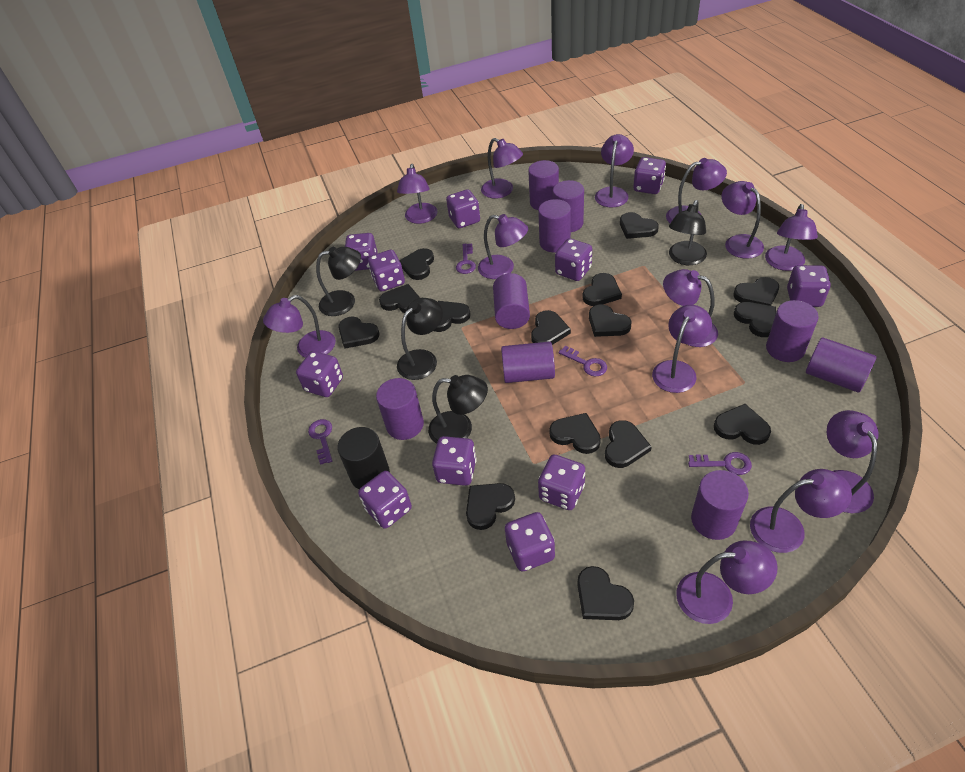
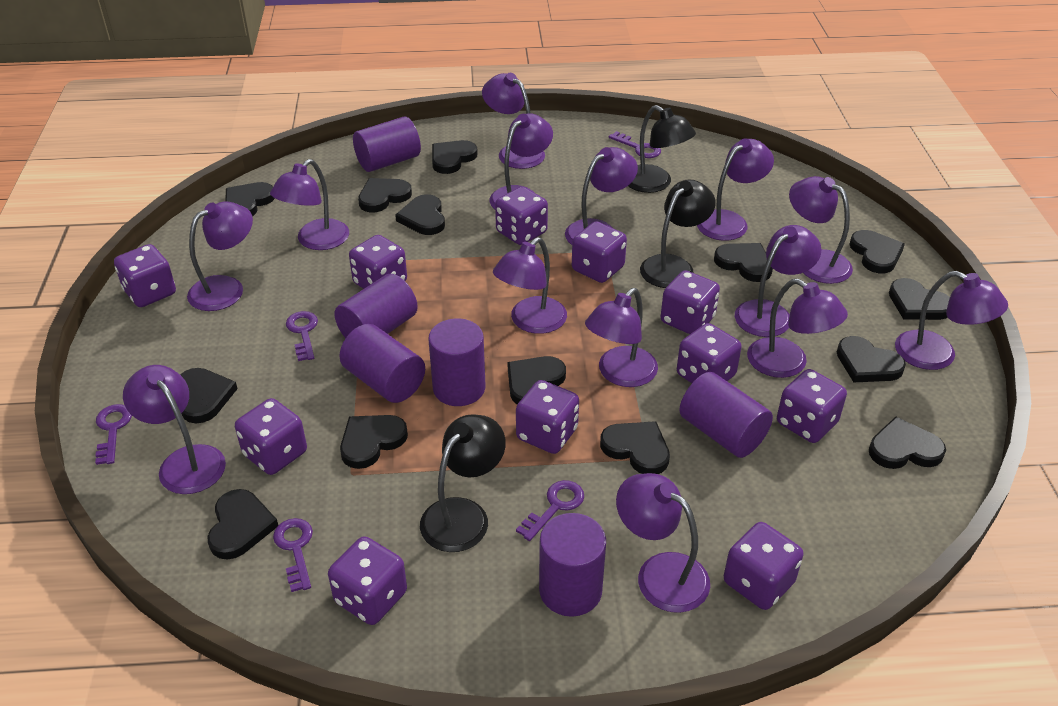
black cylinder: 1 -> 0
black heart: 15 -> 14
black lamp: 4 -> 3
purple cylinder: 9 -> 6
purple key: 4 -> 5
purple lamp: 13 -> 14

